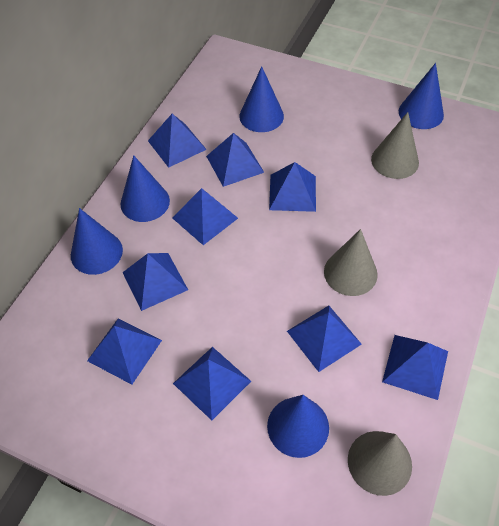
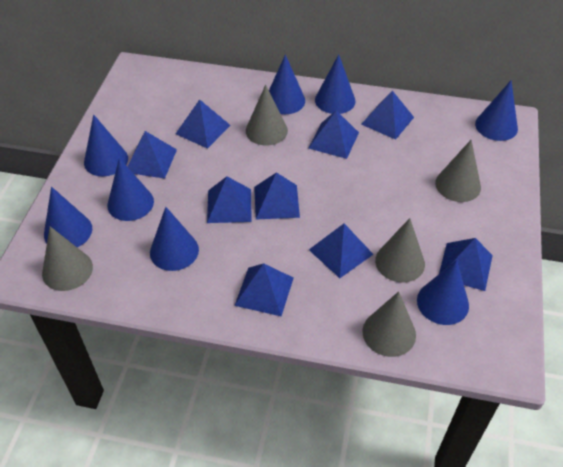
blue cone: 5 -> 8
grey cone: 3 -> 5

